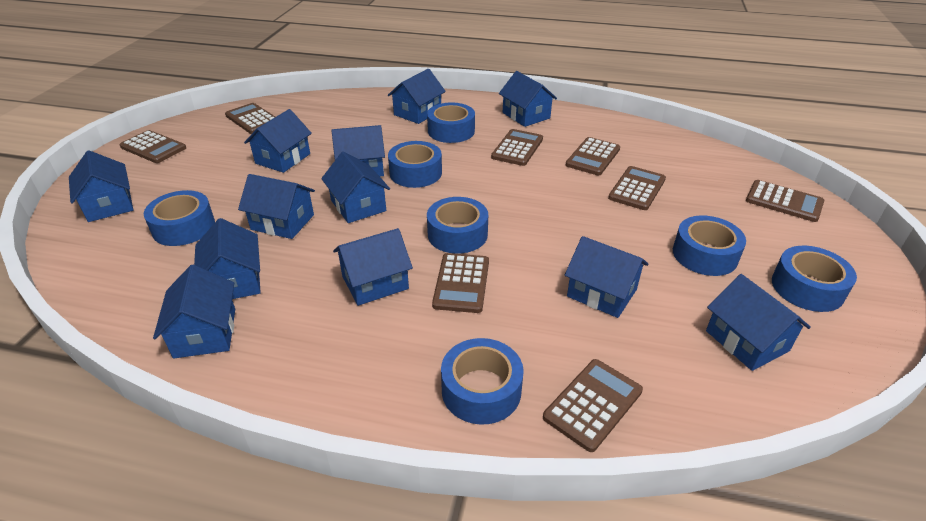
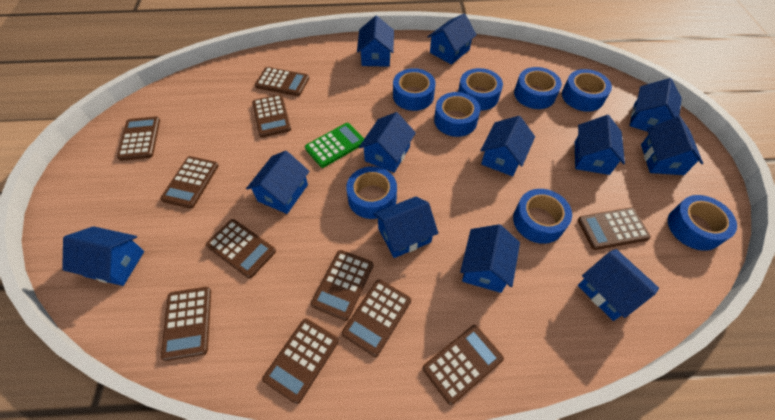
blue tape: 7 -> 8
brown calculator: 8 -> 11
green calculator: 0 -> 1

